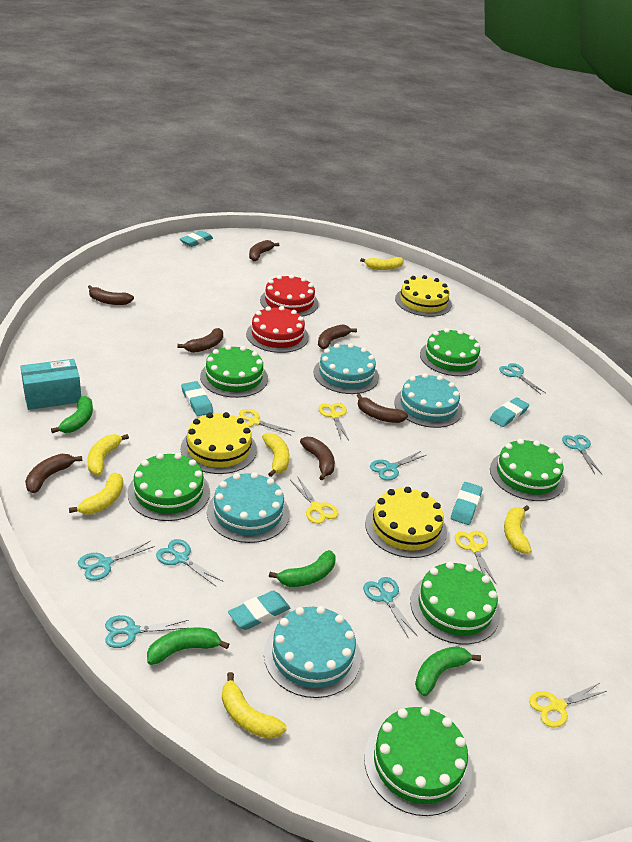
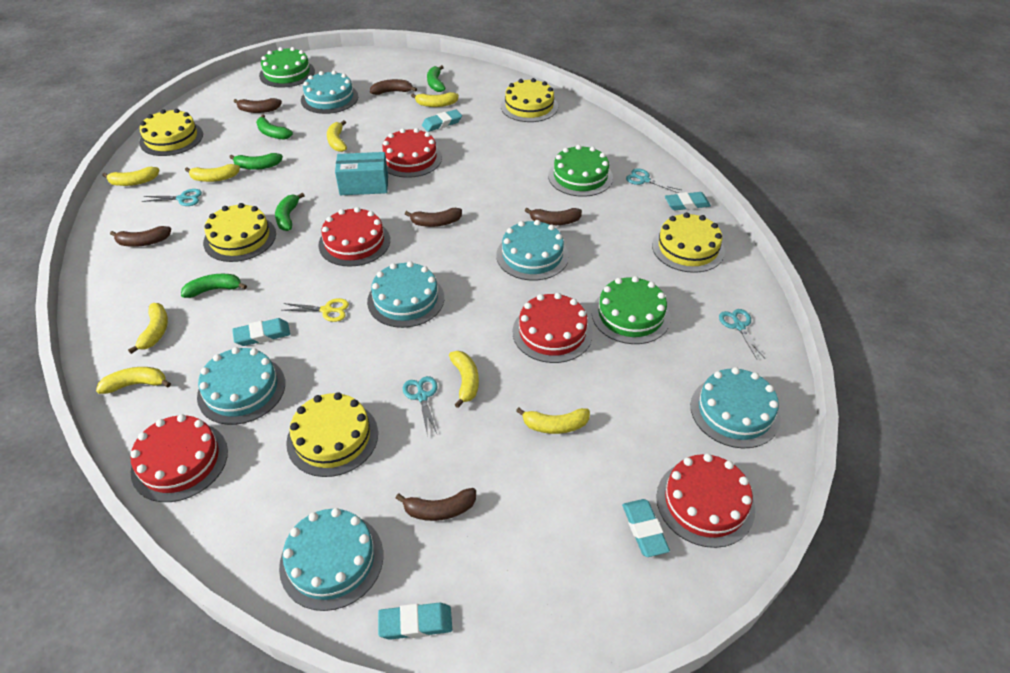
brown banana: 7 -> 6
green banana: 4 -> 5
green cake: 6 -> 3
red cake: 2 -> 5
turquoise cake: 4 -> 6
turquoise scissors: 7 -> 4
yellow banana: 6 -> 8
yellow cake: 3 -> 5
yellow scissors: 5 -> 1

